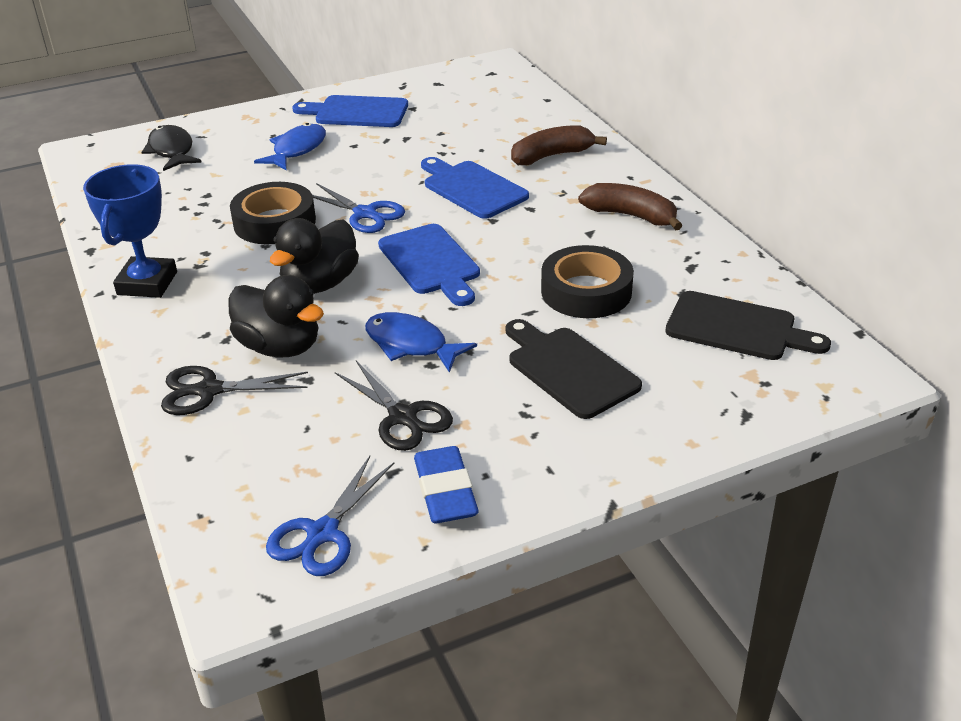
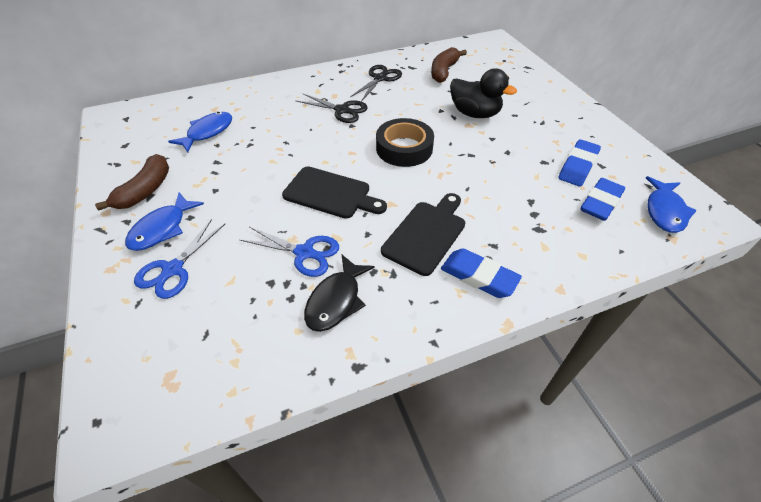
black duck: 2 -> 1
black tape: 2 -> 1
blue cutting board: 3 -> 0
blue eraser: 1 -> 3
blue fish: 2 -> 3
blue trophy: 1 -> 0

